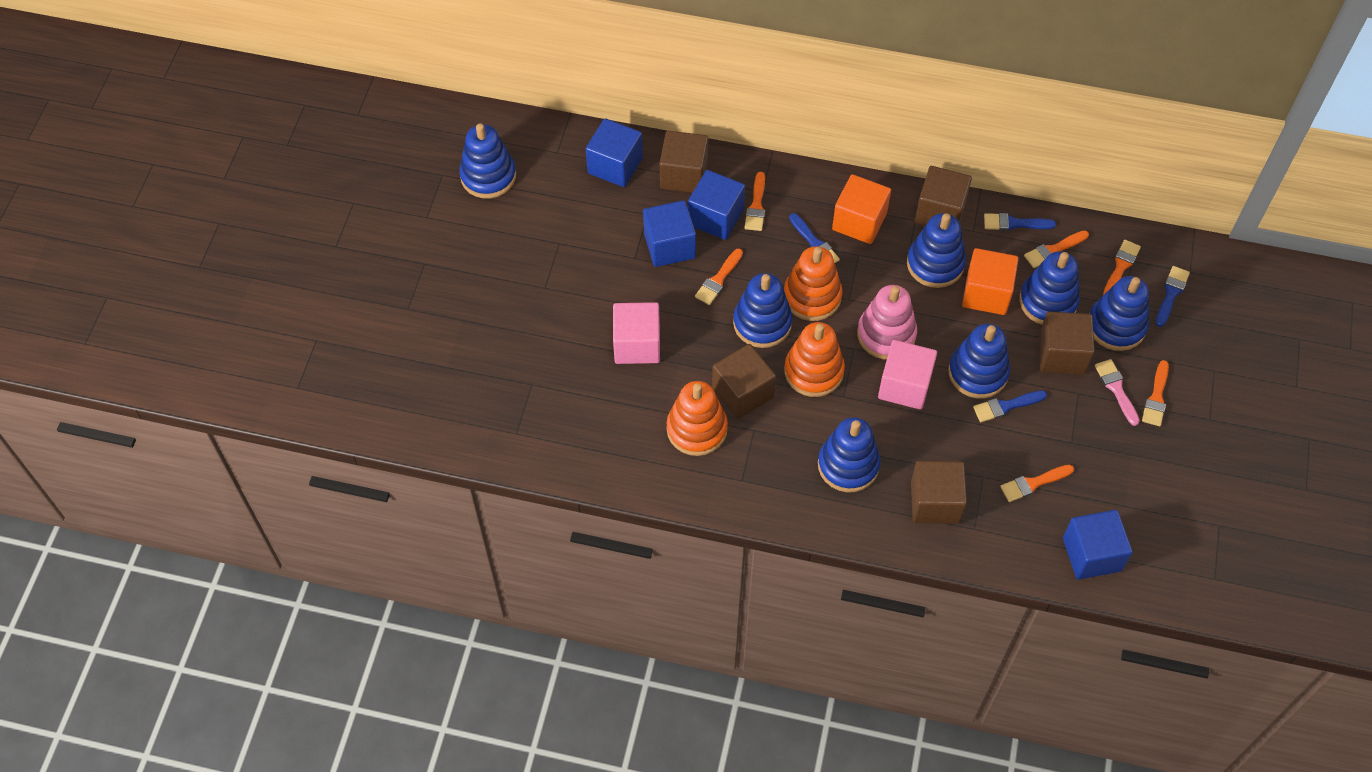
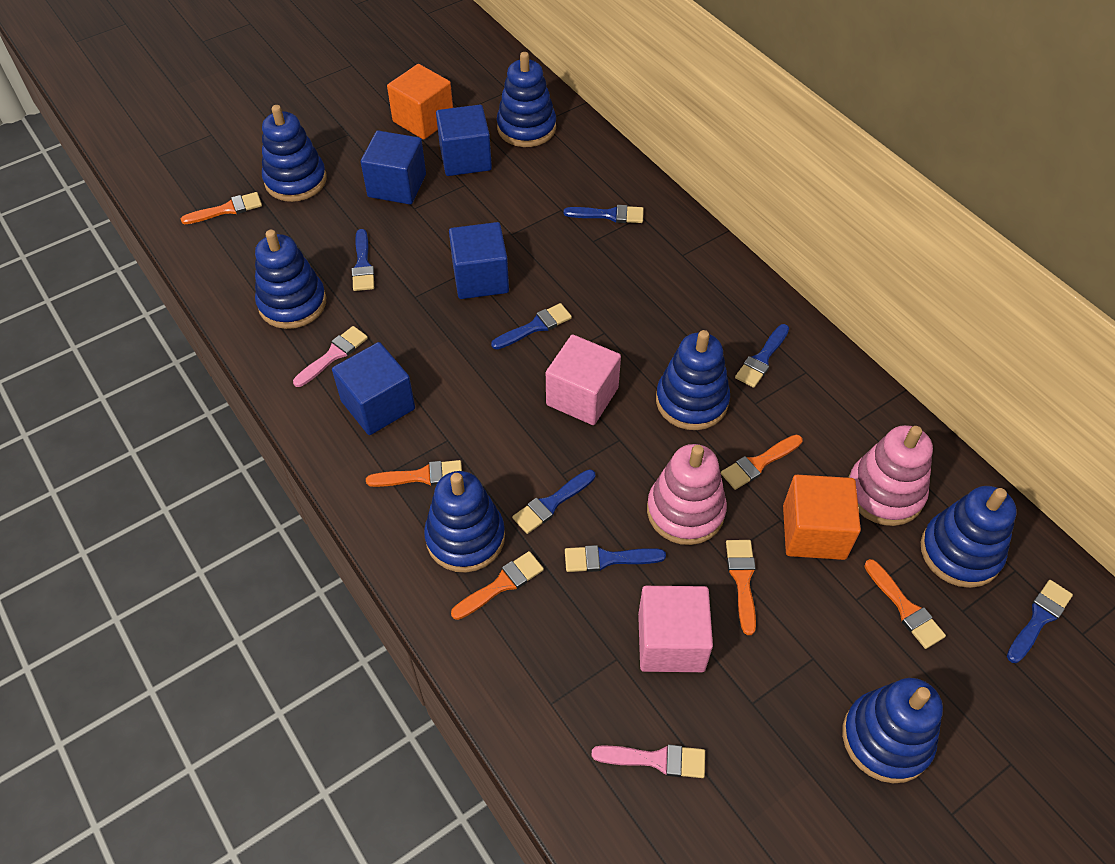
blue brush: 4 -> 7
brown cube: 5 -> 0
orange stacking toy: 3 -> 0
pink brush: 1 -> 2
pink stacking toy: 1 -> 2

